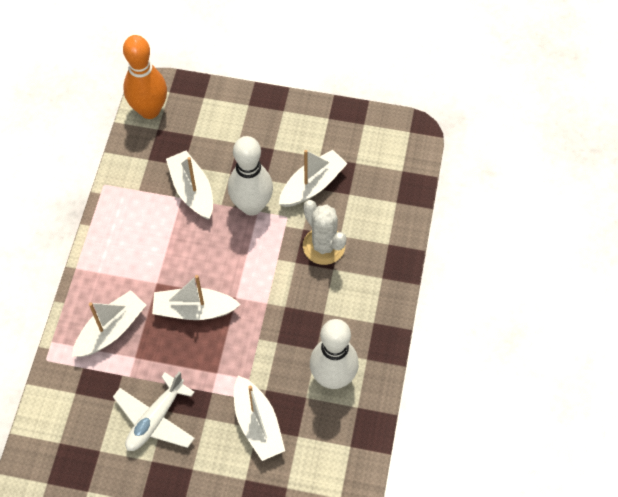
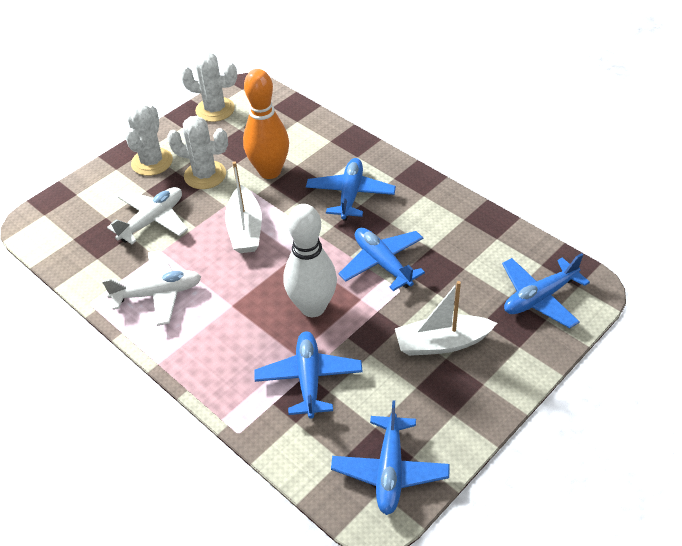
blue plane: 0 -> 5
white boat: 5 -> 2
white bowling pin: 2 -> 1
white cactus: 1 -> 3
white plane: 1 -> 2

